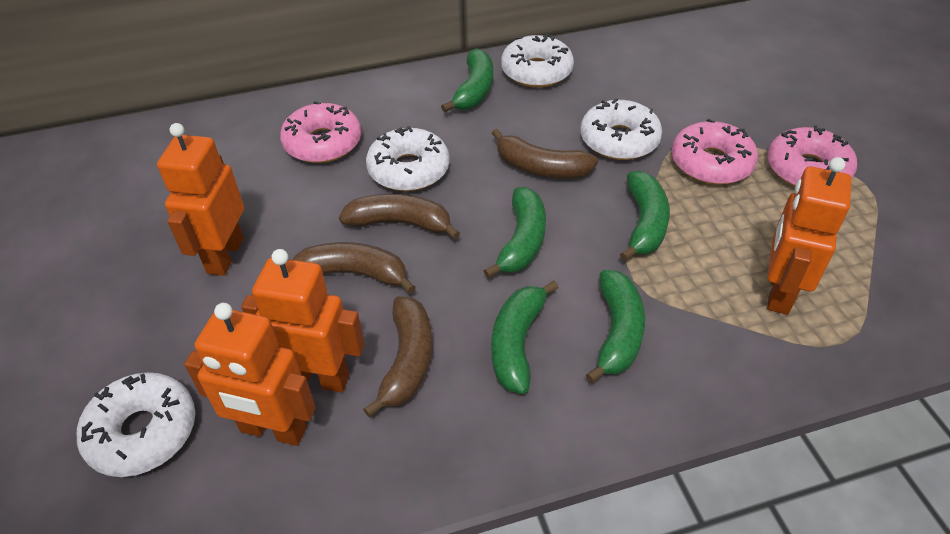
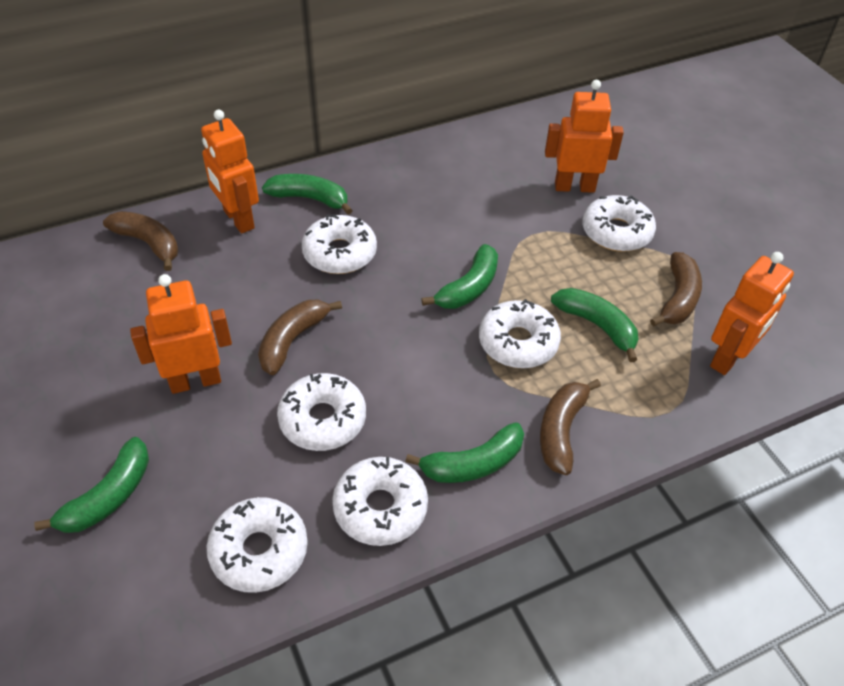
pink donut: 3 -> 0
white donut: 4 -> 6

